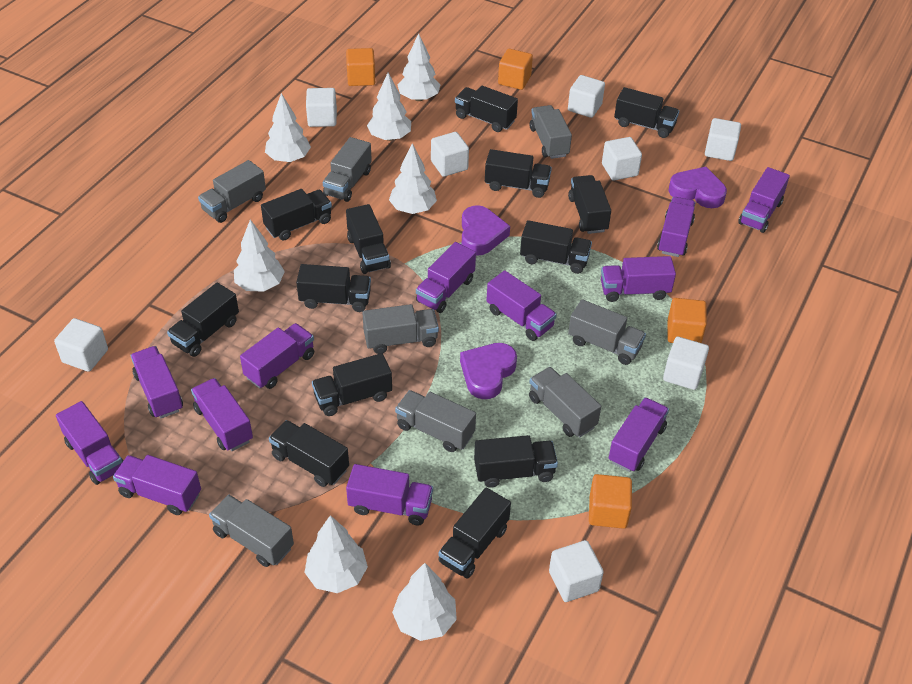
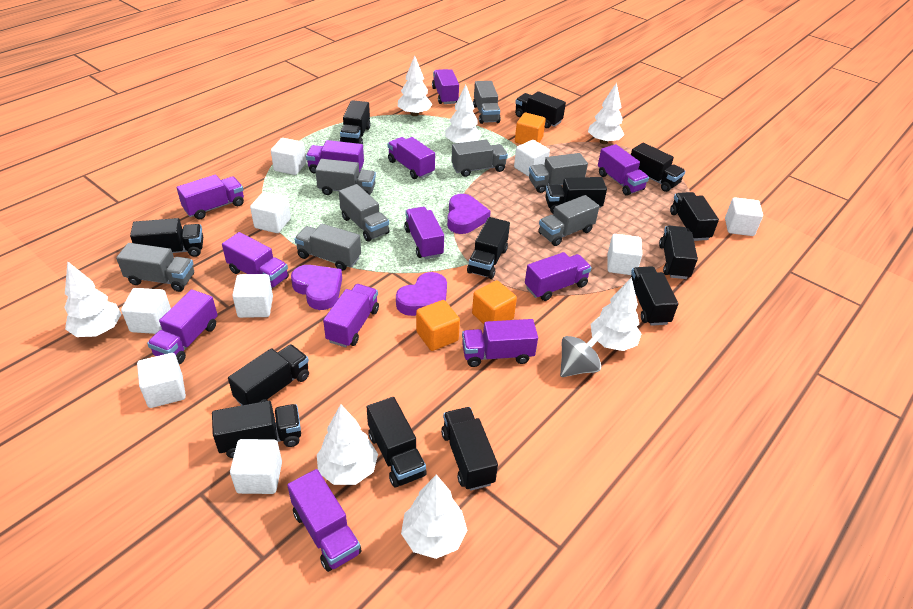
grey spinning top: 0 -> 1
orange cube: 4 -> 3
white cube: 8 -> 9

